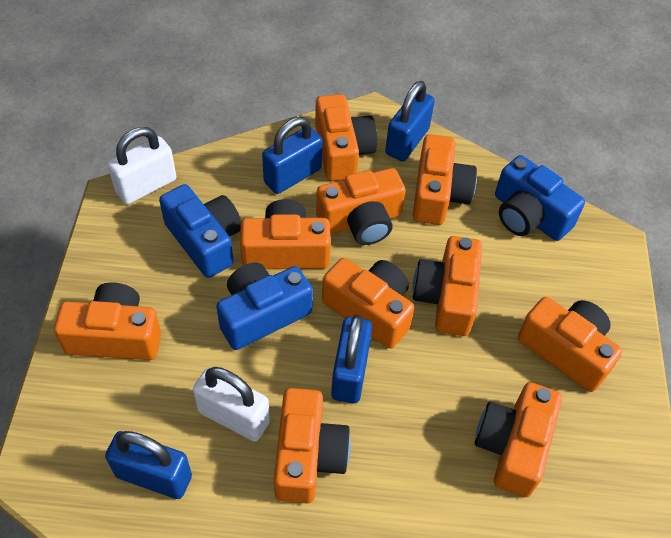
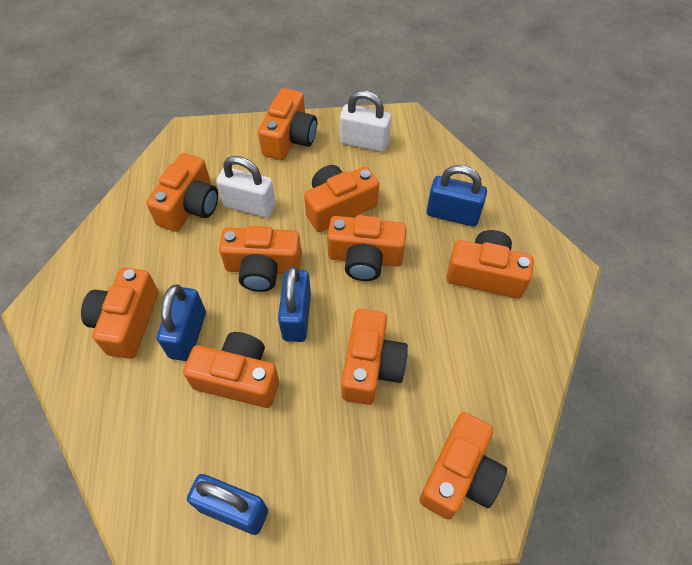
blue camera: 3 -> 0

